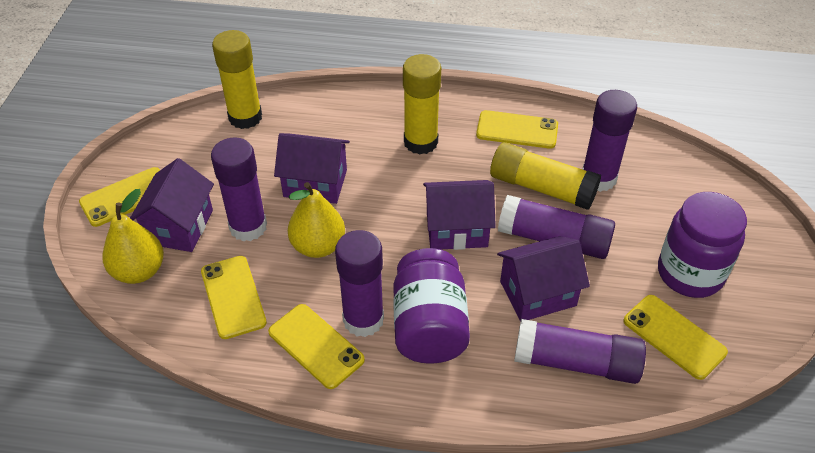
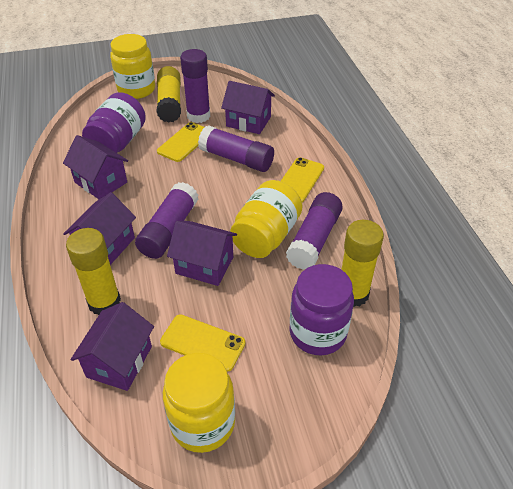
purple glue stick: 5 -> 4
purple house: 4 -> 5
yellow jar: 0 -> 3
yellow pear: 2 -> 0
yellow phone: 5 -> 3

